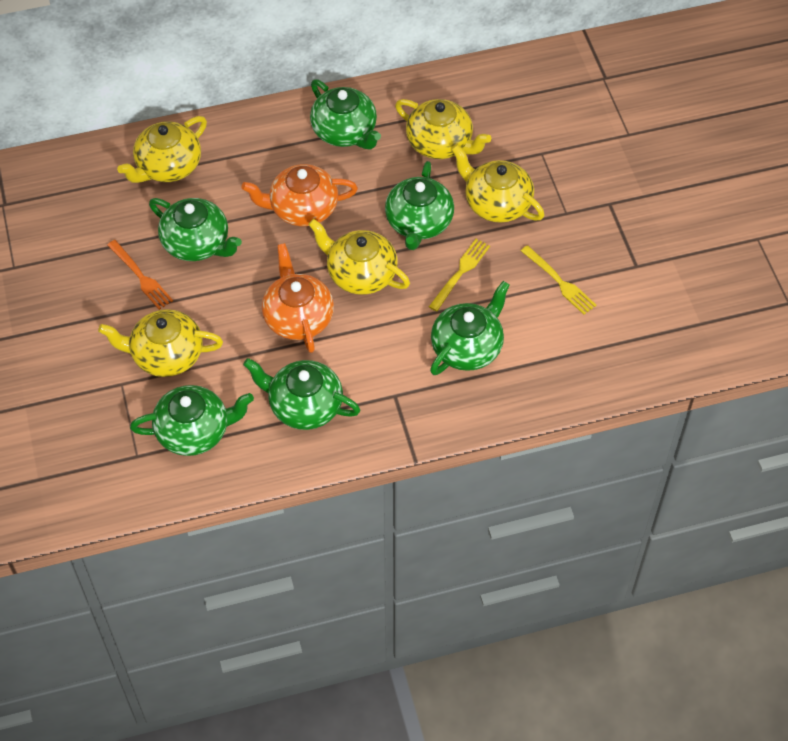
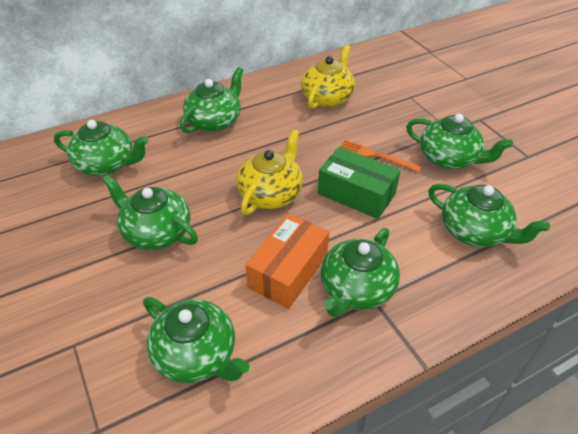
green box: 0 -> 1
green teapot: 6 -> 7
orange box: 0 -> 1
orange teapot: 2 -> 0
yellow fork: 2 -> 0
yellow teapot: 5 -> 2

